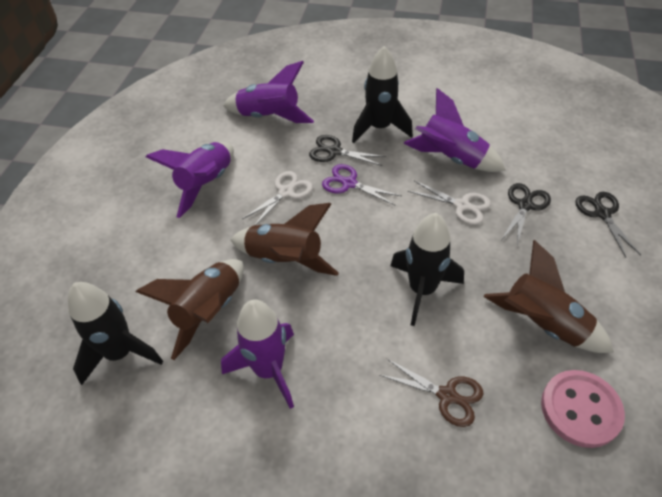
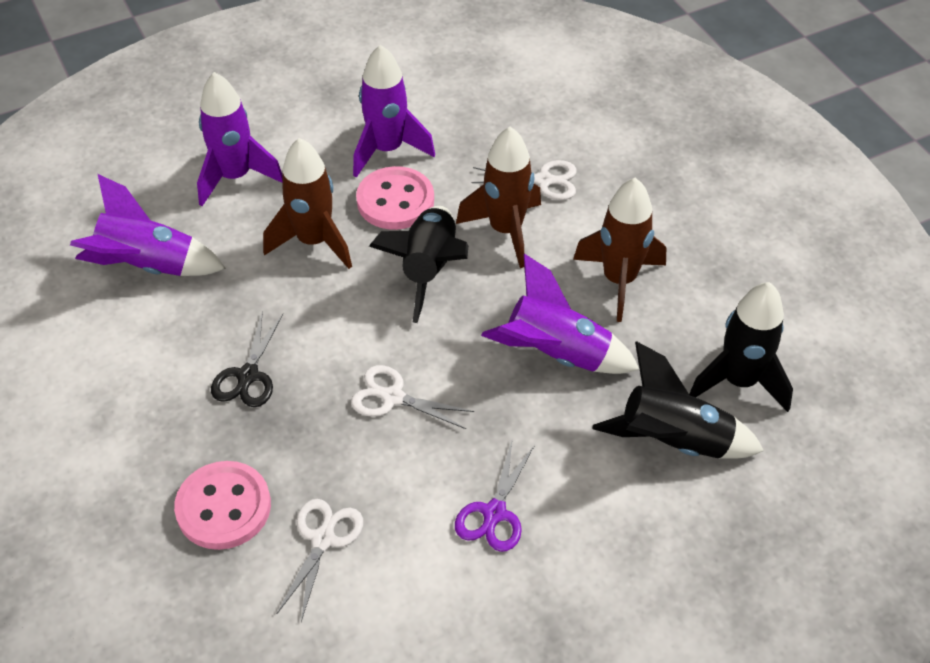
black scissors: 3 -> 1
brown scissors: 1 -> 0
pink button: 1 -> 2
white scissors: 2 -> 3

